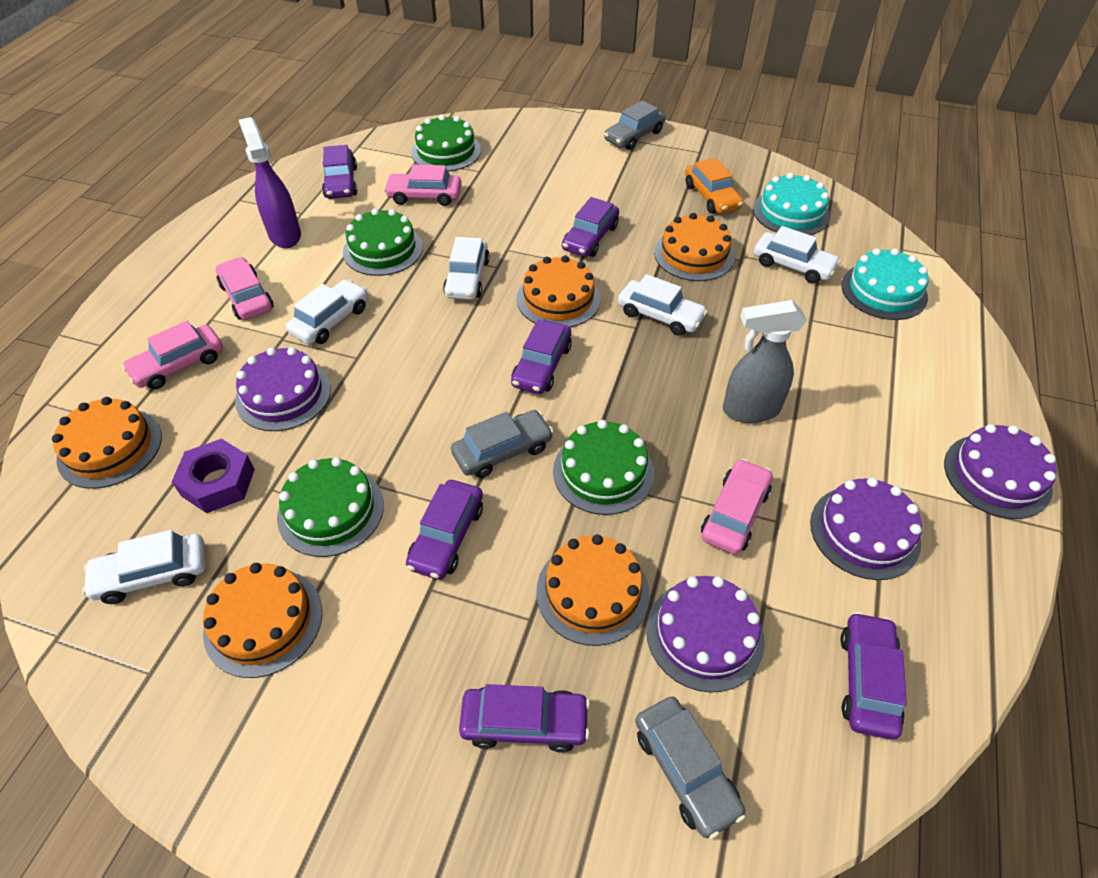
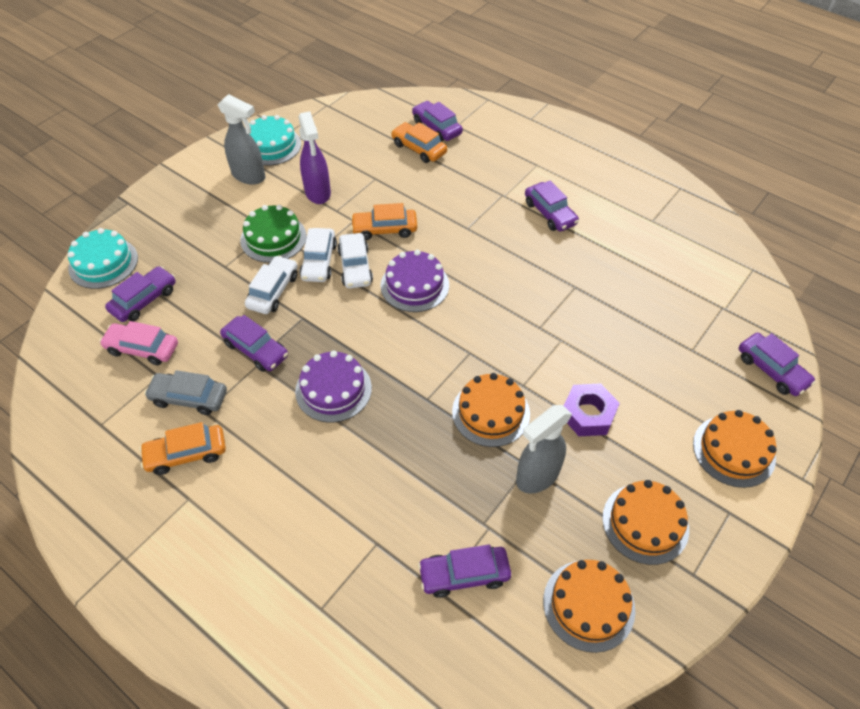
green cake: 4 -> 1
grey car: 3 -> 1
grey spray bottle: 1 -> 2
orange cake: 5 -> 4
orange car: 1 -> 3
pink car: 4 -> 1
purple cake: 4 -> 2
white car: 5 -> 3

